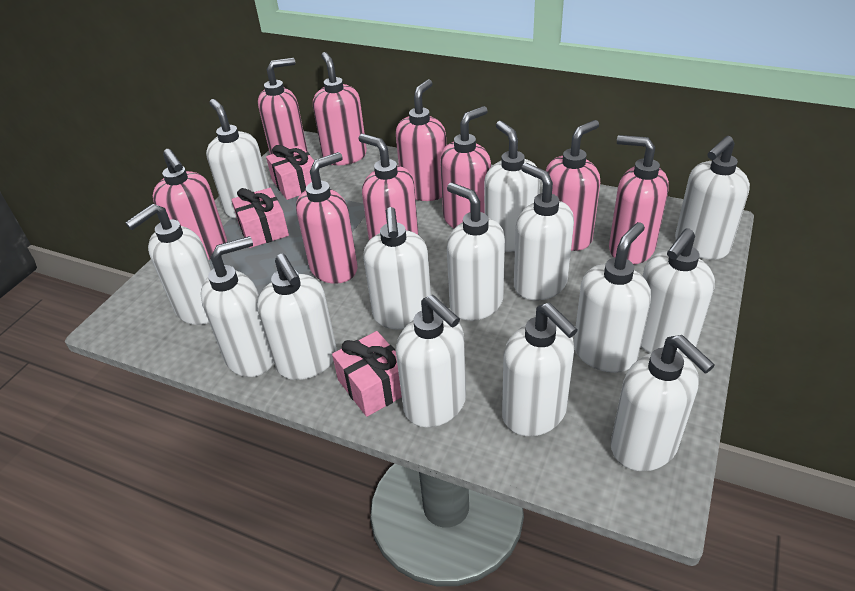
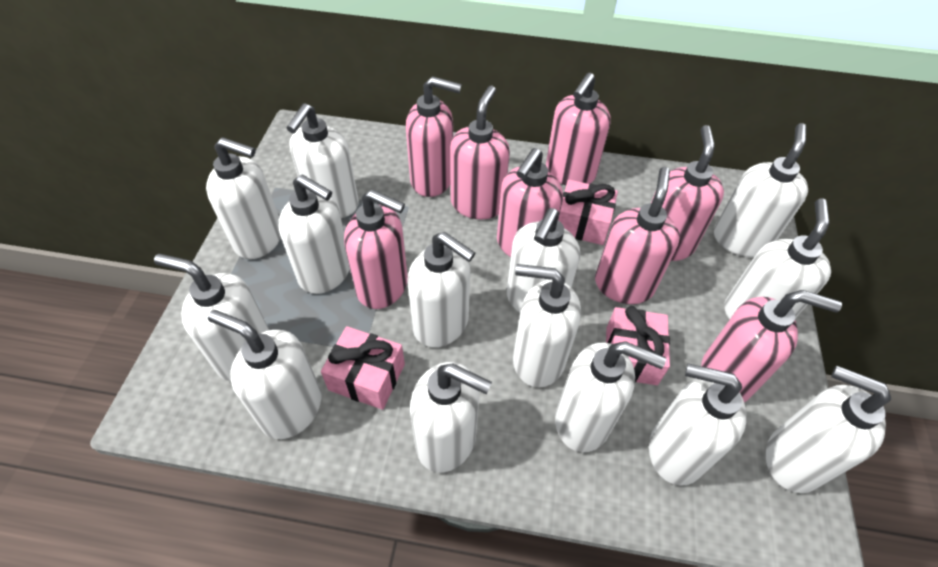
pink soap dispenser: 9 -> 8

